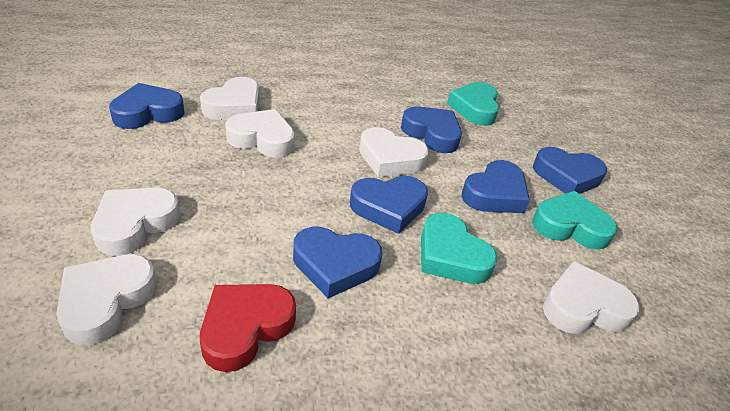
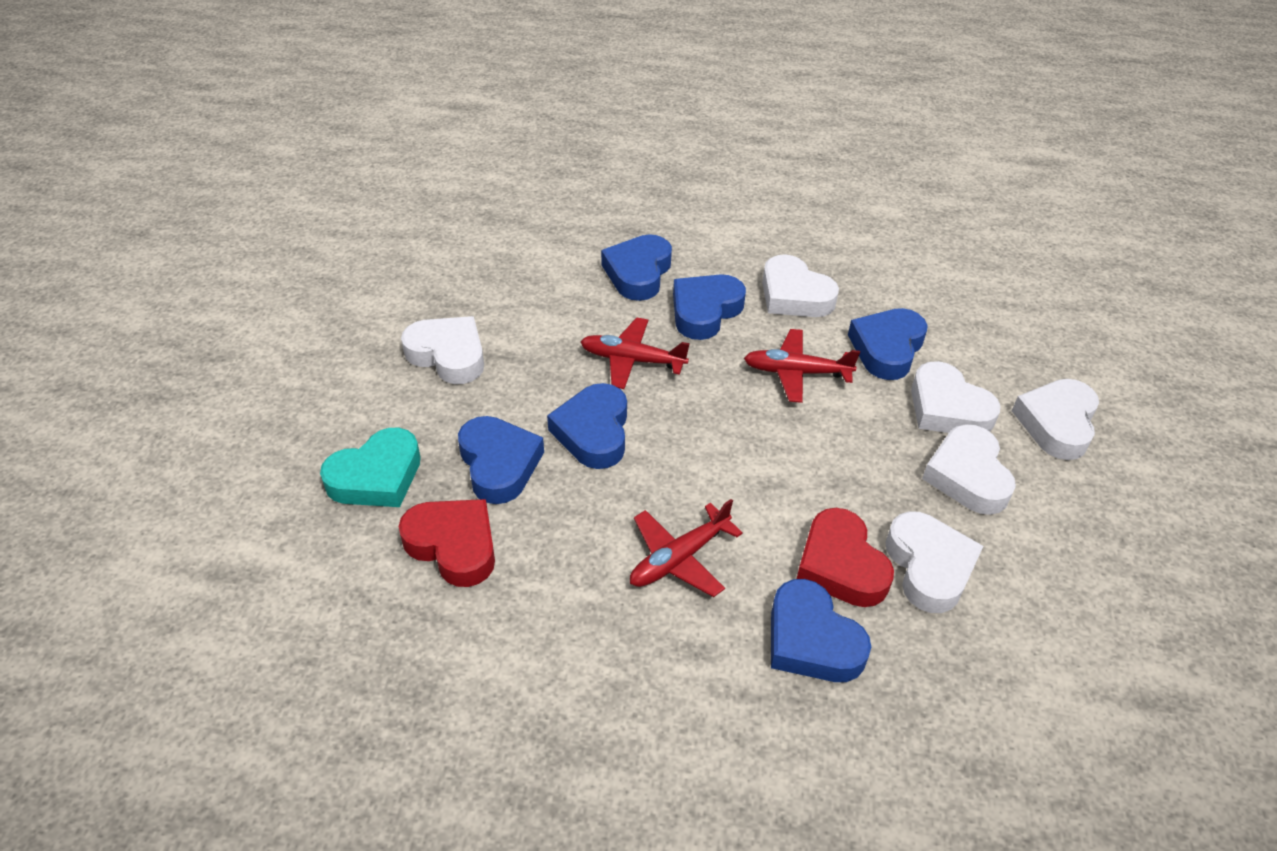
red heart: 1 -> 2
red plane: 0 -> 3
turquoise heart: 3 -> 1

